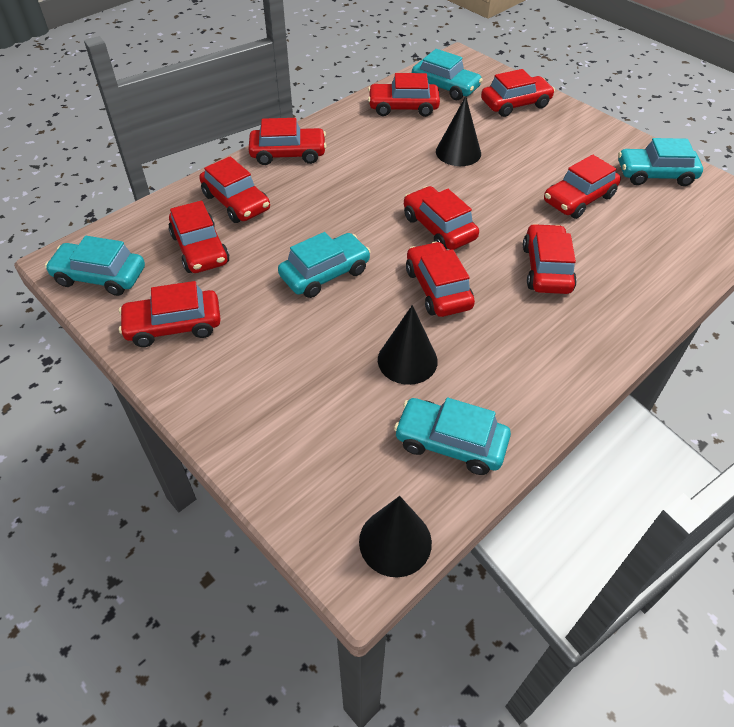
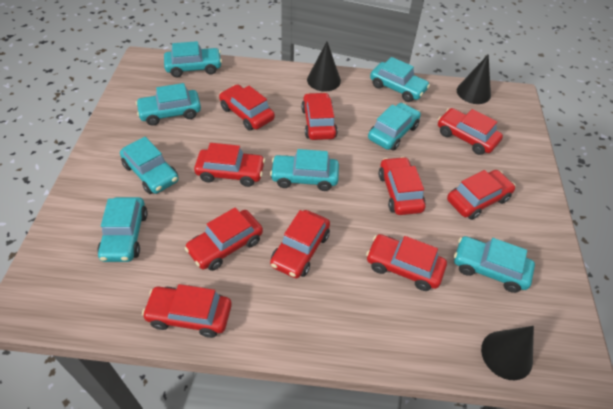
turquoise car: 5 -> 8

